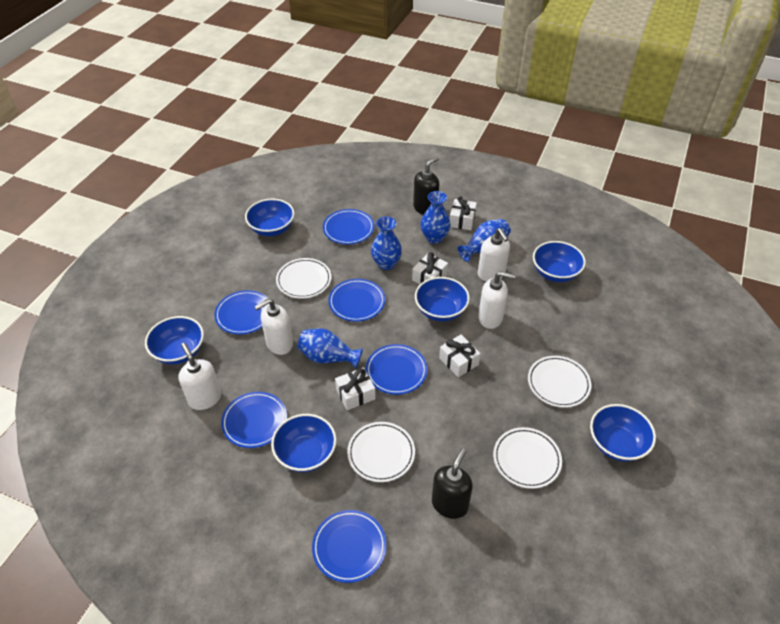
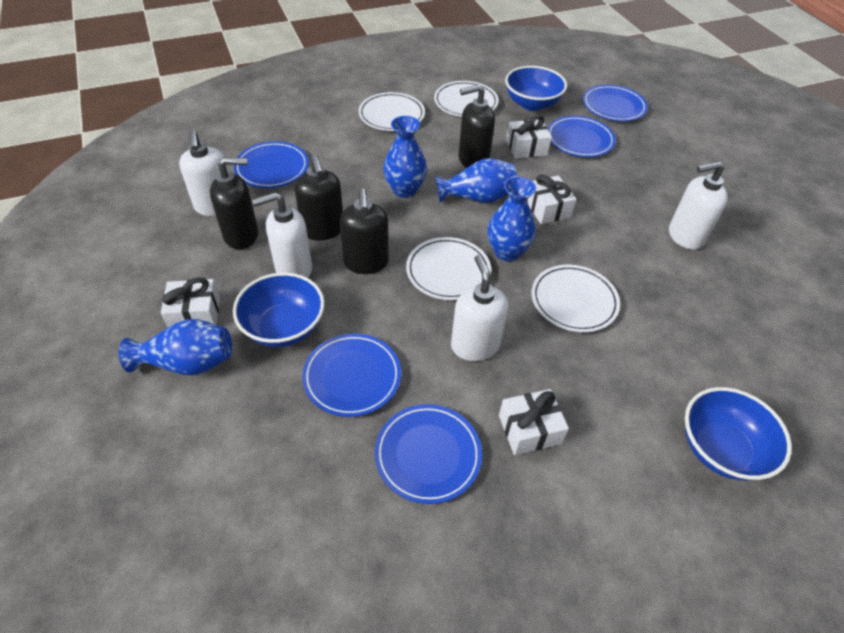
black soap dispenser: 2 -> 4
blue bowl: 6 -> 3
blue plate: 6 -> 5

